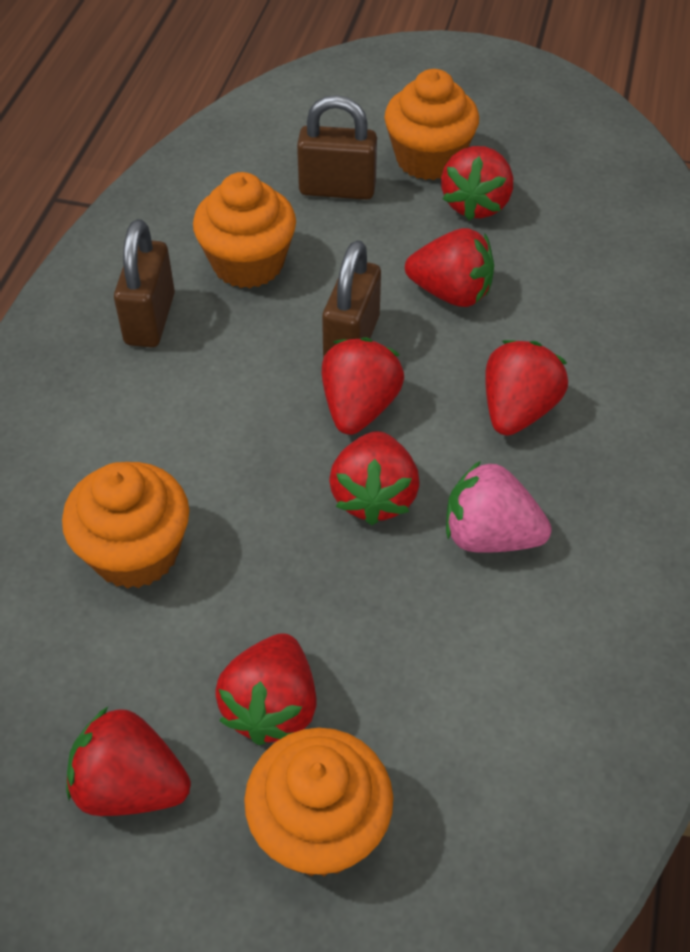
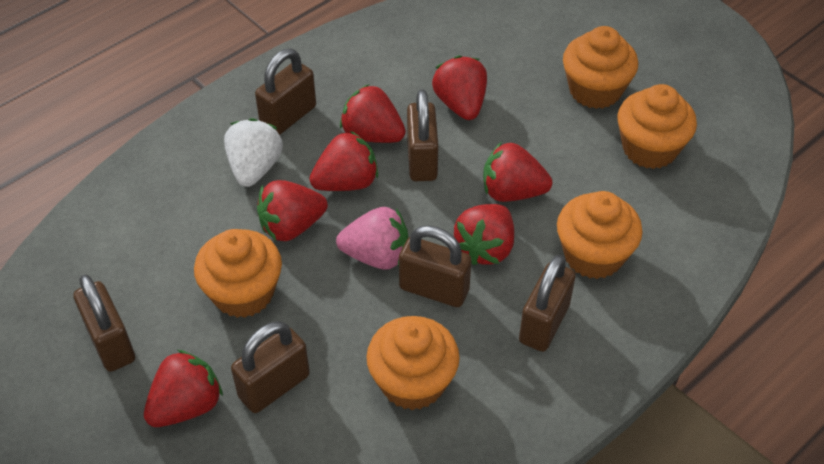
brown padlock: 3 -> 6
orange cupcake: 4 -> 5
white strawberry: 0 -> 1

